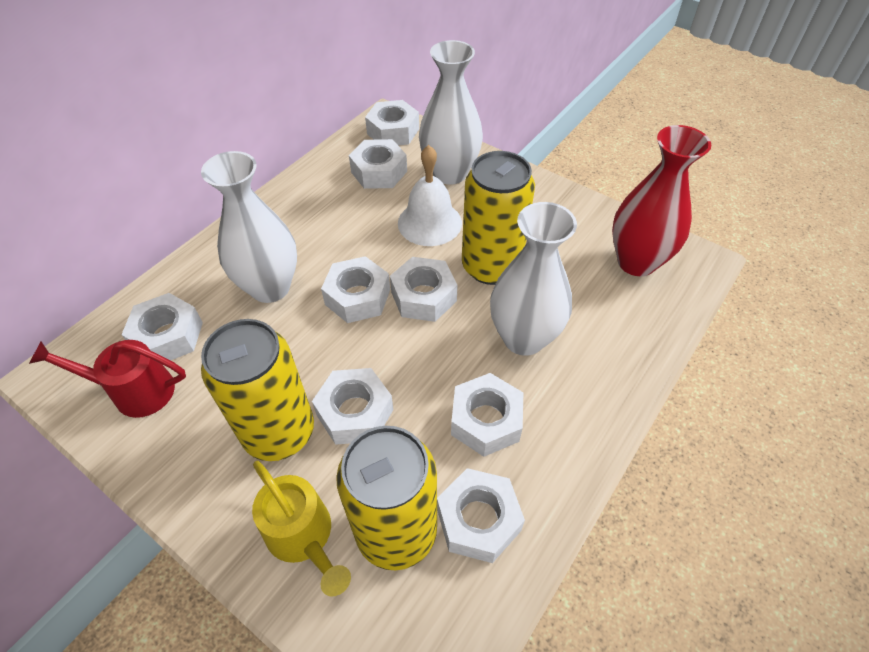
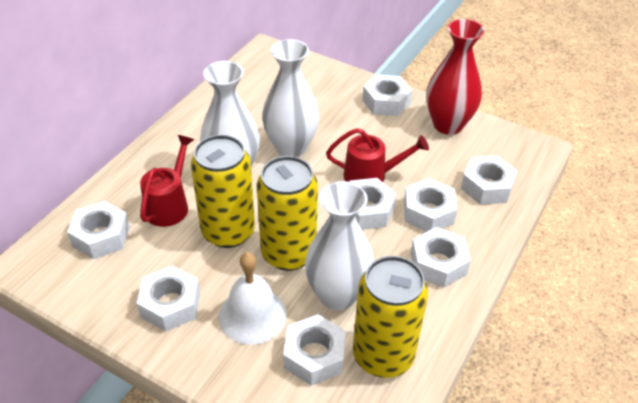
red watering can: 1 -> 2
yellow watering can: 1 -> 0

